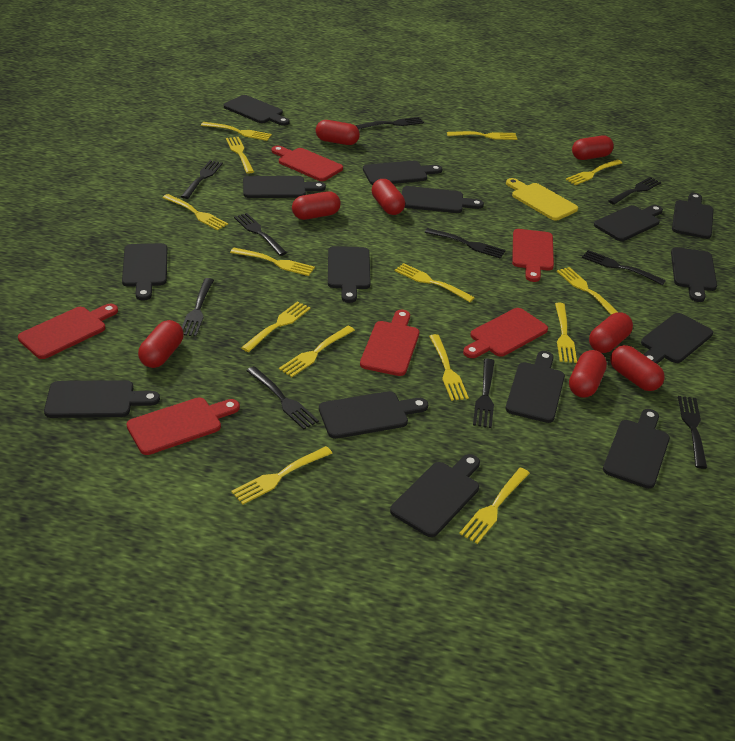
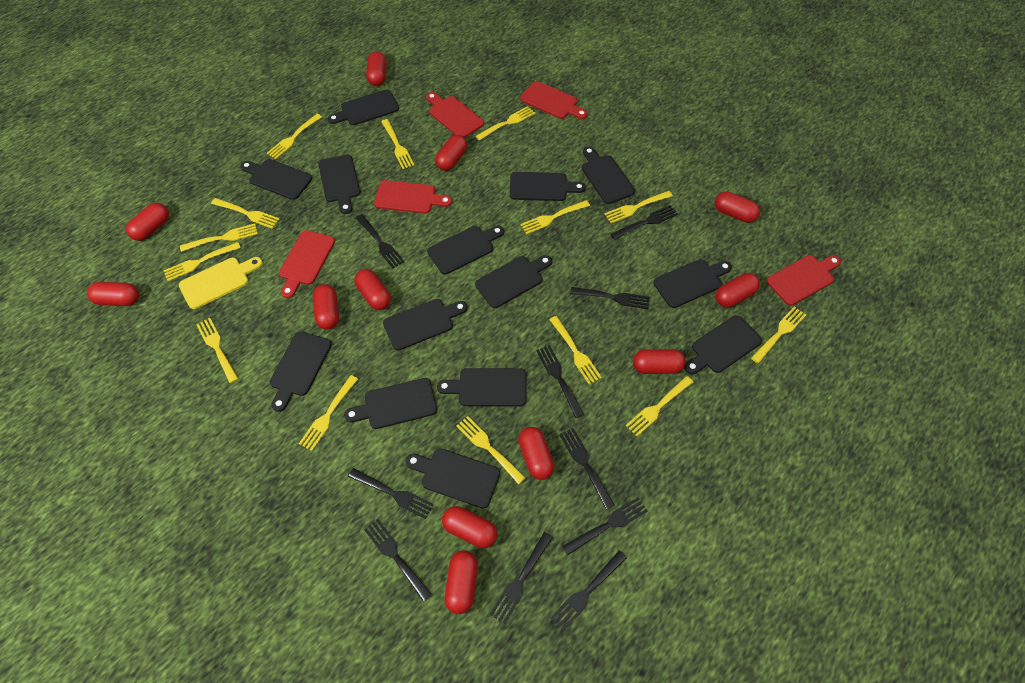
black cutting board: 15 -> 14
red capsule: 8 -> 12
red cutting board: 6 -> 5

